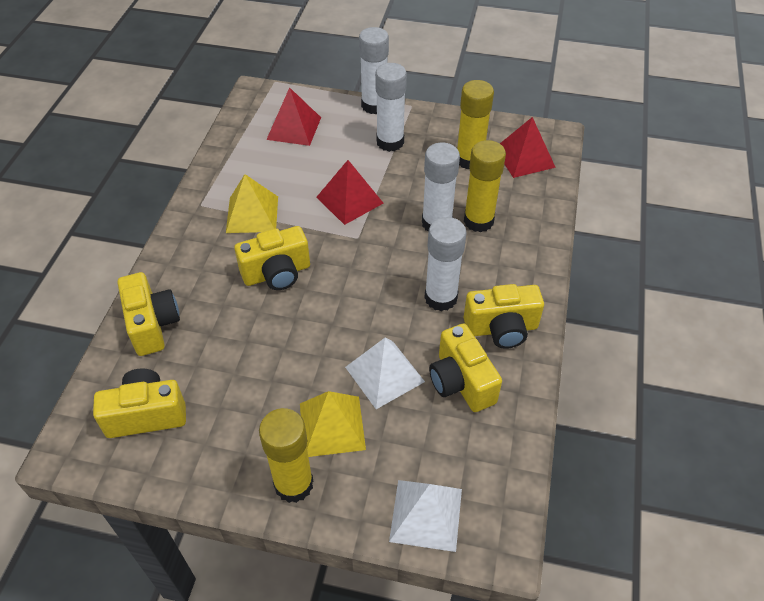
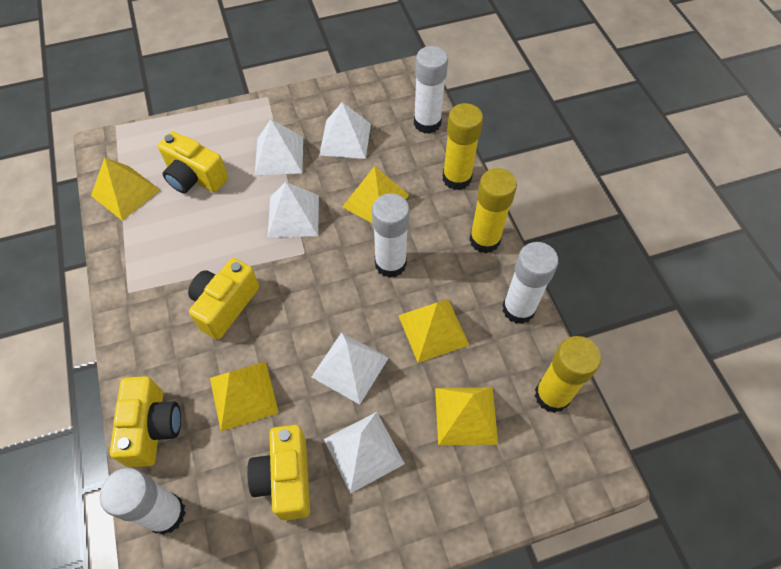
red pyramid: 3 -> 0
white pyramid: 2 -> 5
yellow camera: 5 -> 4
yellow pyramid: 2 -> 5

